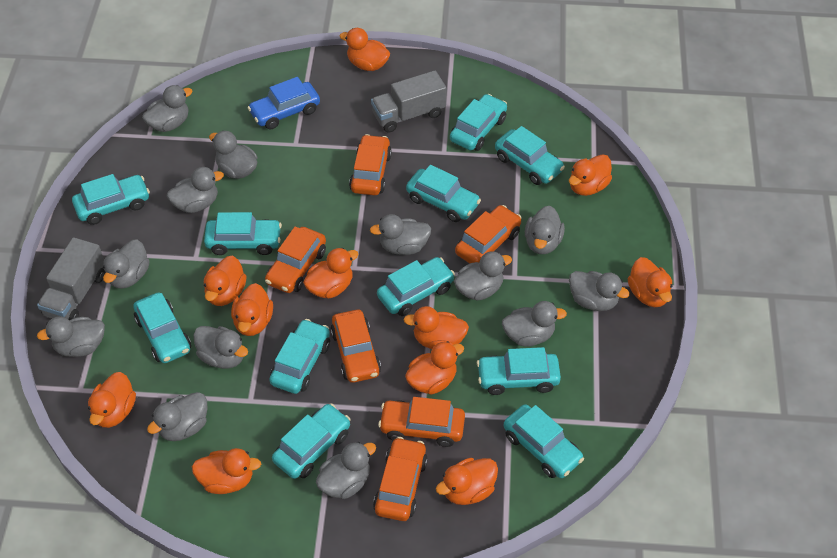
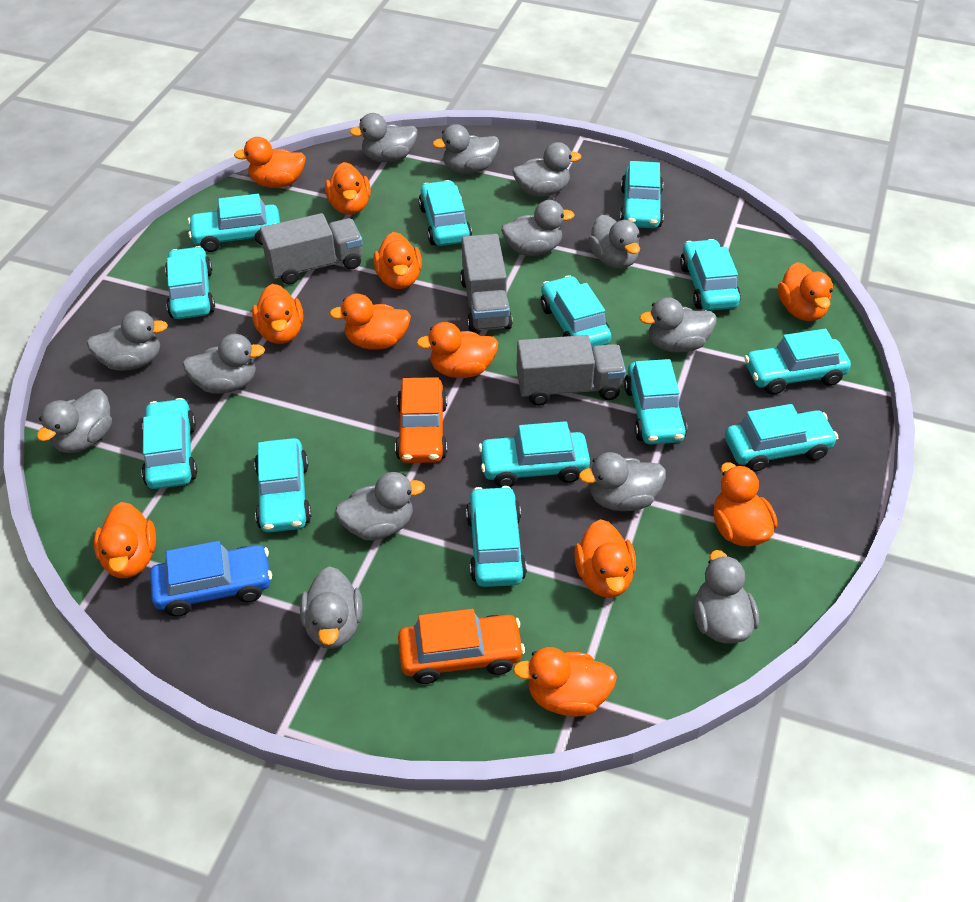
grey truck: 2 -> 3
orange car: 6 -> 2
turquoise car: 11 -> 13

